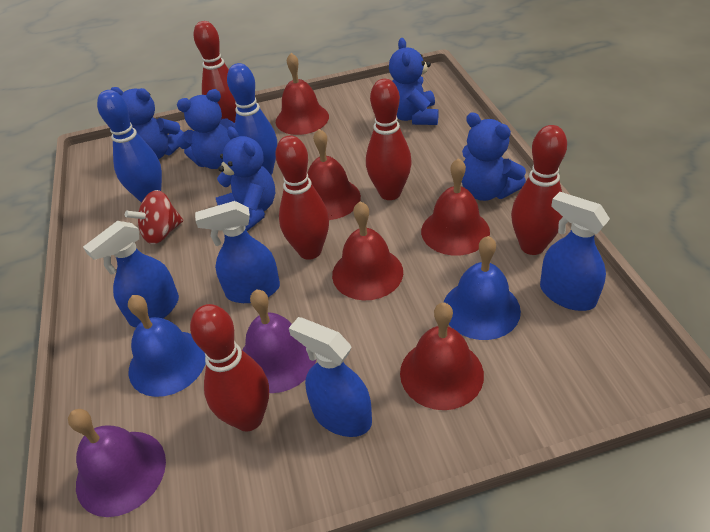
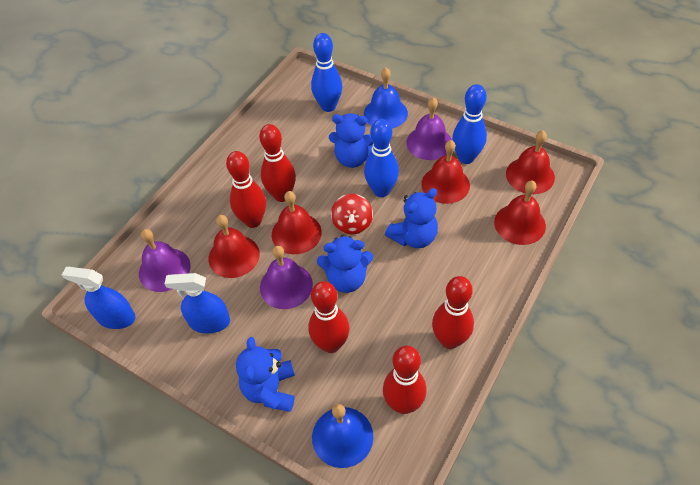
blue bowling pin: 2 -> 3
blue spray bottle: 4 -> 2
blue teddy bear: 5 -> 4
purple bell: 2 -> 3

